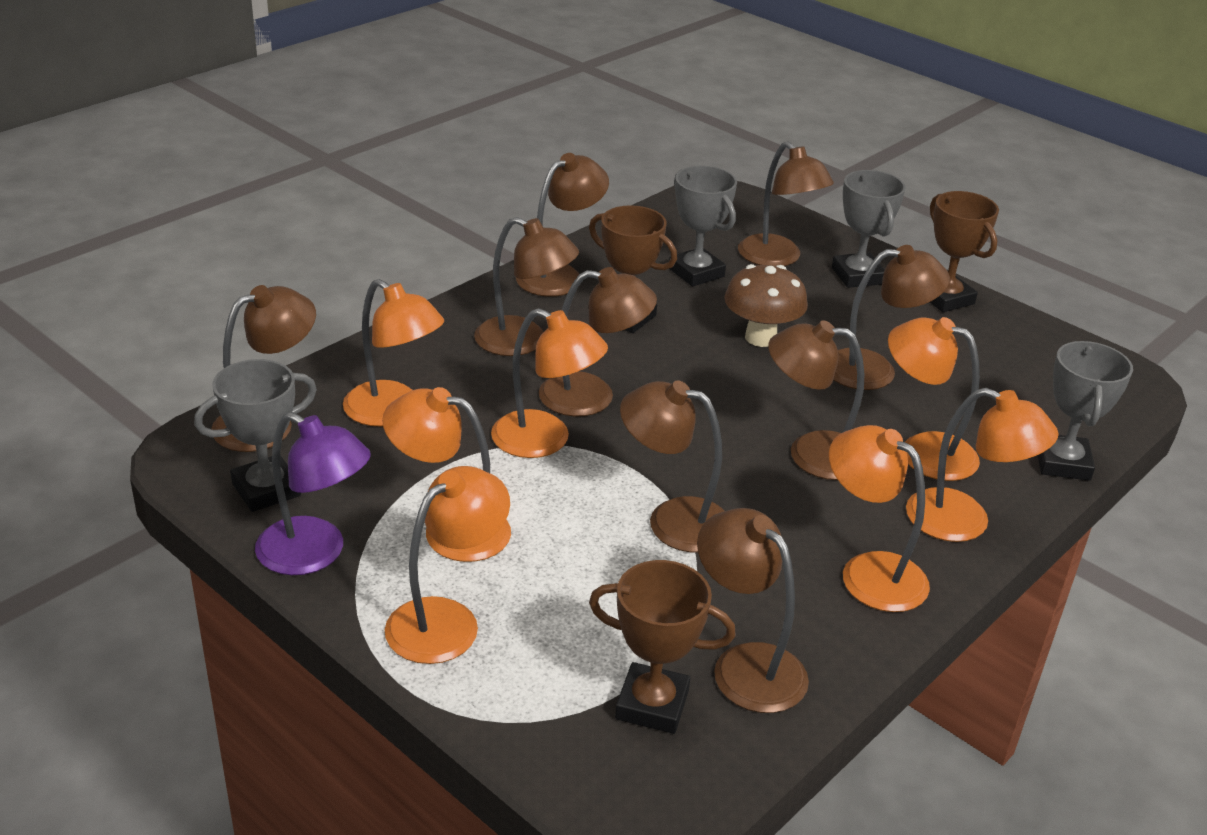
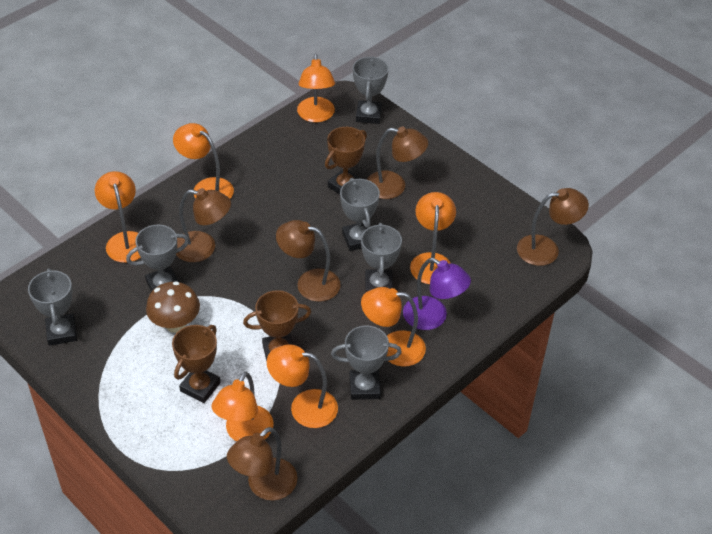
brown lamp: 9 -> 5
grey trophy: 4 -> 6

